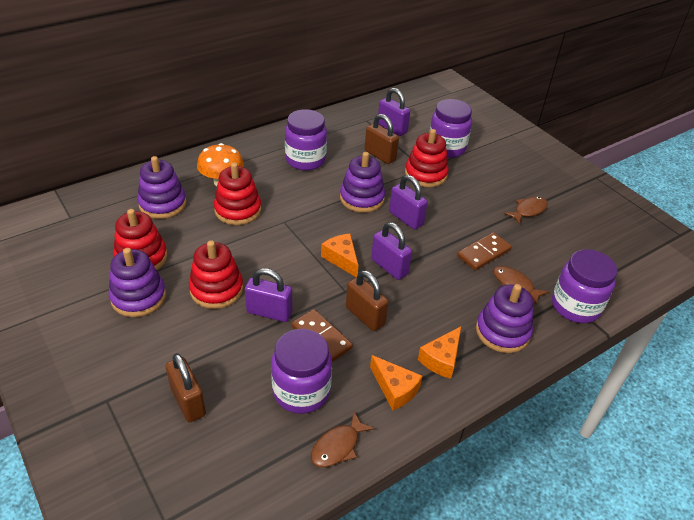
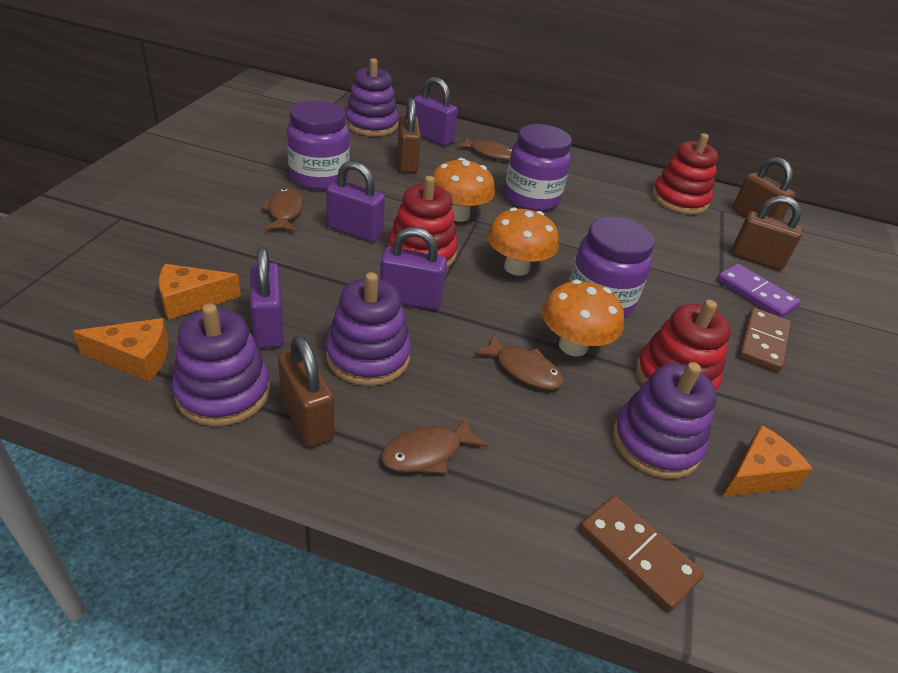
brown fish: 3 -> 4
brown padlock: 3 -> 4
orange mushroom: 1 -> 3
purple domino: 0 -> 1
purple jar: 4 -> 3
red stacking toy: 4 -> 3

